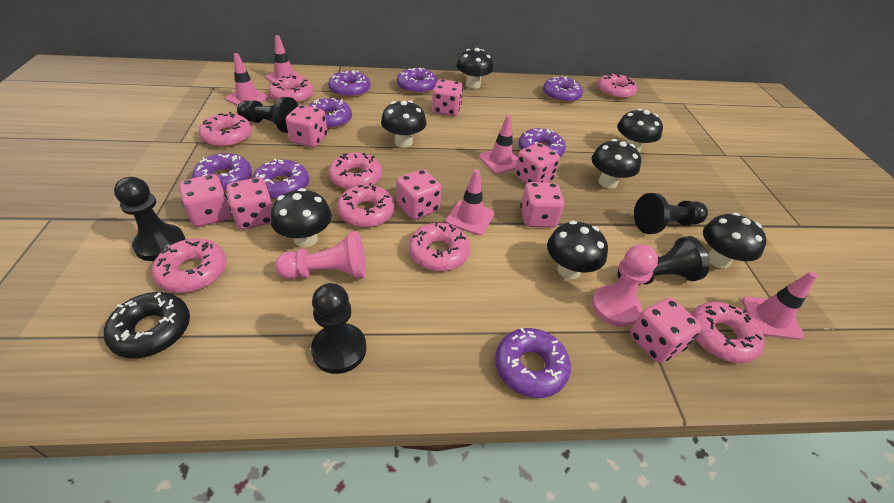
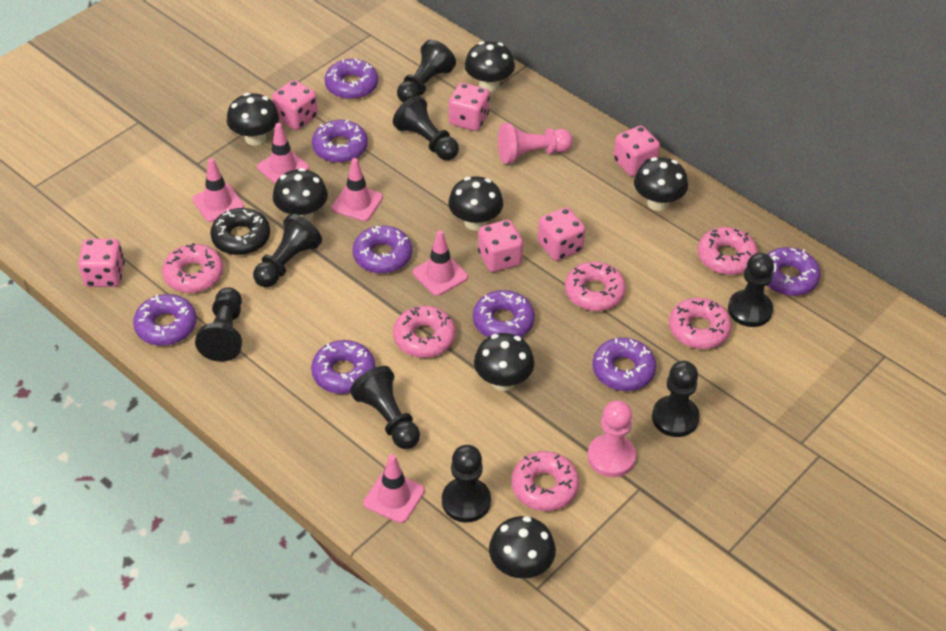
black pawn: 5 -> 8
pink dice: 8 -> 6
pink donut: 8 -> 6

